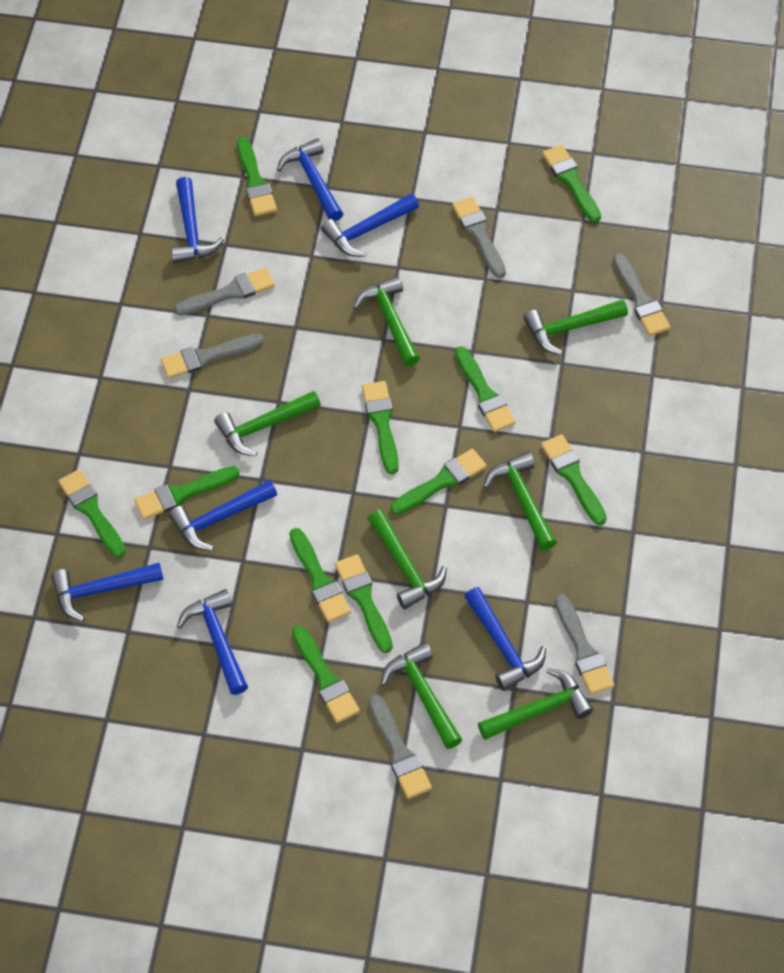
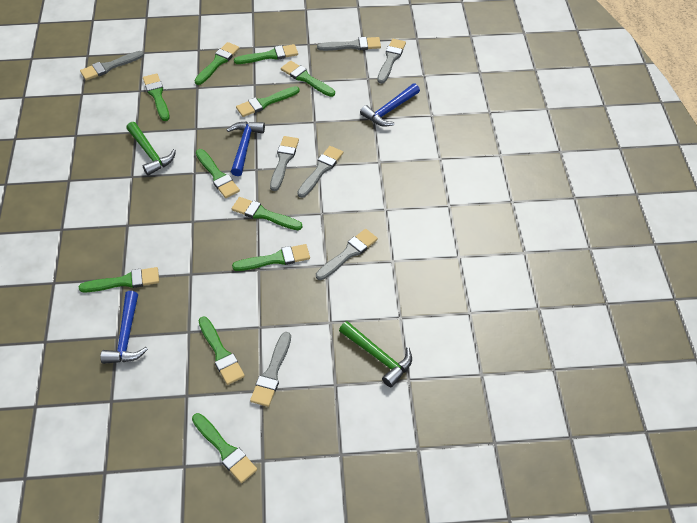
blue hammer: 7 -> 3
green hammer: 7 -> 2
grey brush: 6 -> 7

